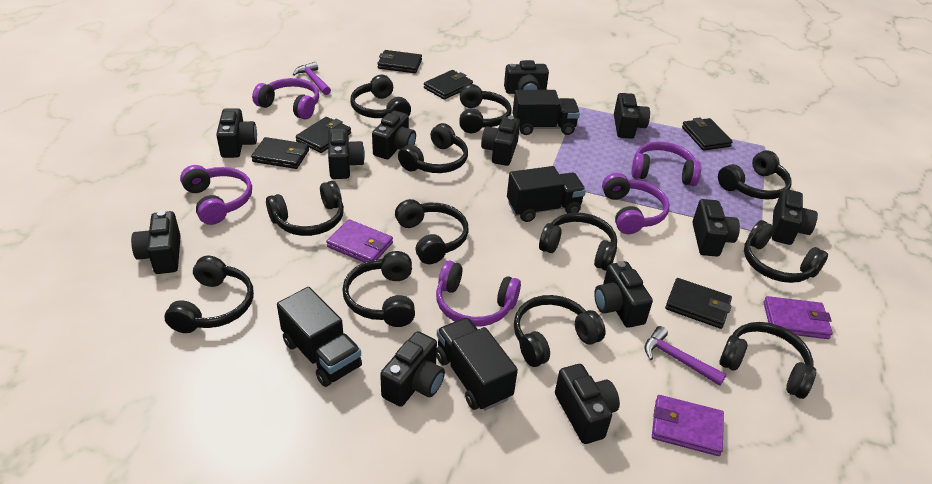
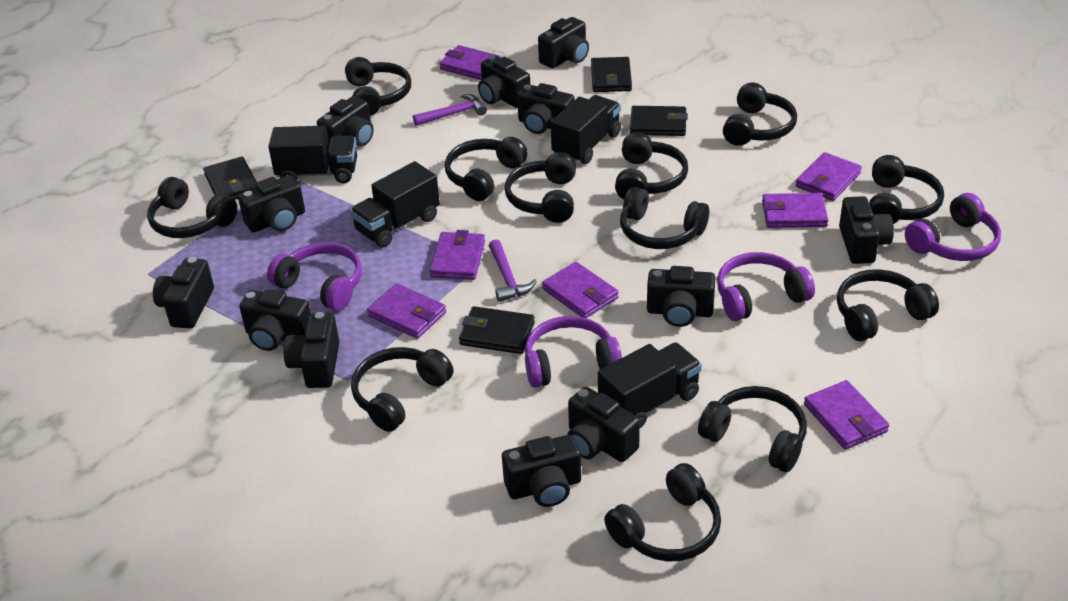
black wallet: 6 -> 4
purple headphones: 5 -> 4
purple wallet: 3 -> 7

